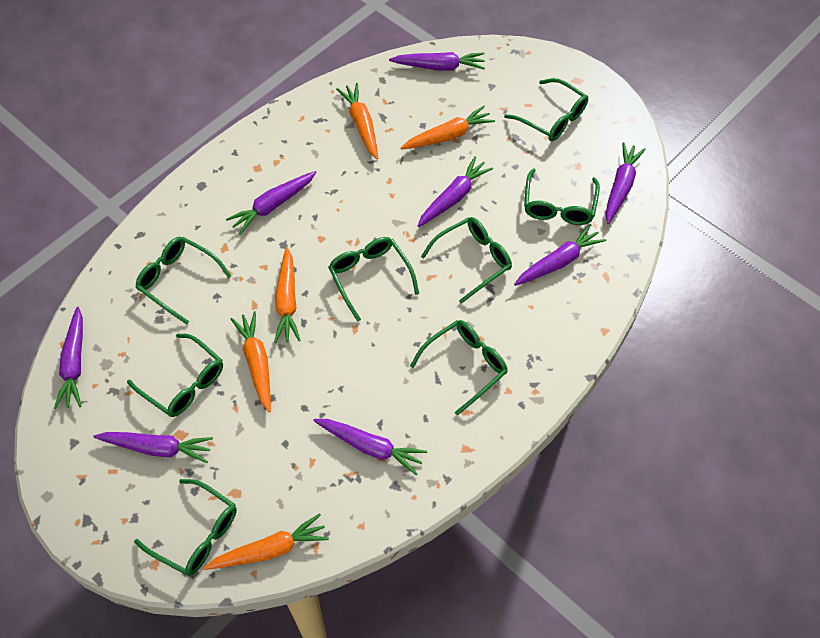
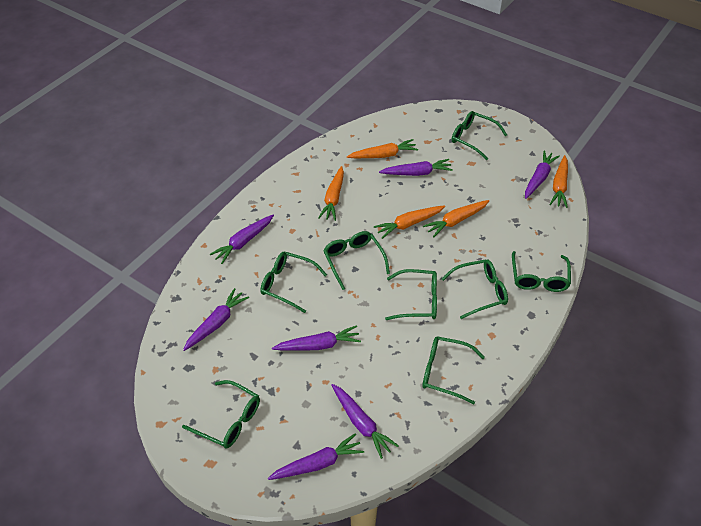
purple carrot: 8 -> 7

